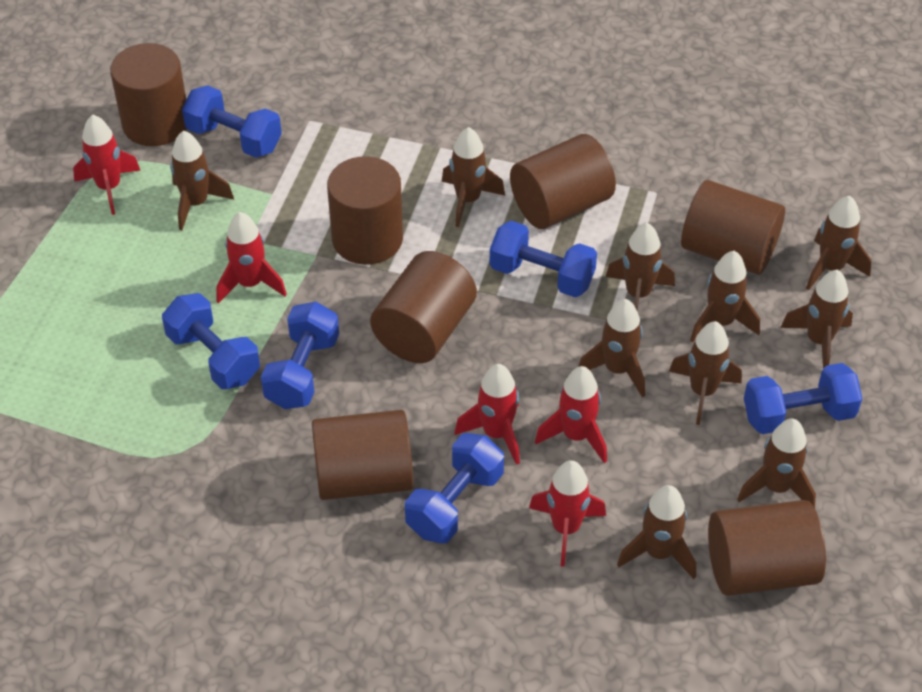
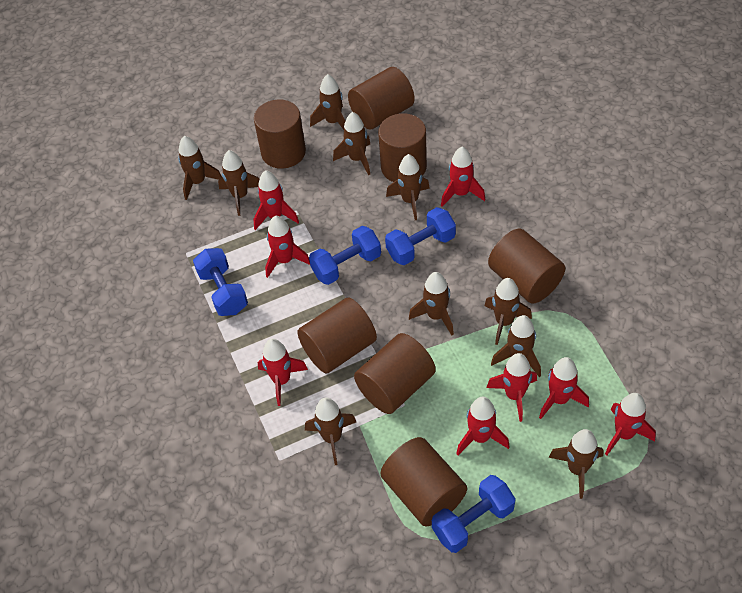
blue dumbbell: 6 -> 4
red rocket: 5 -> 8

